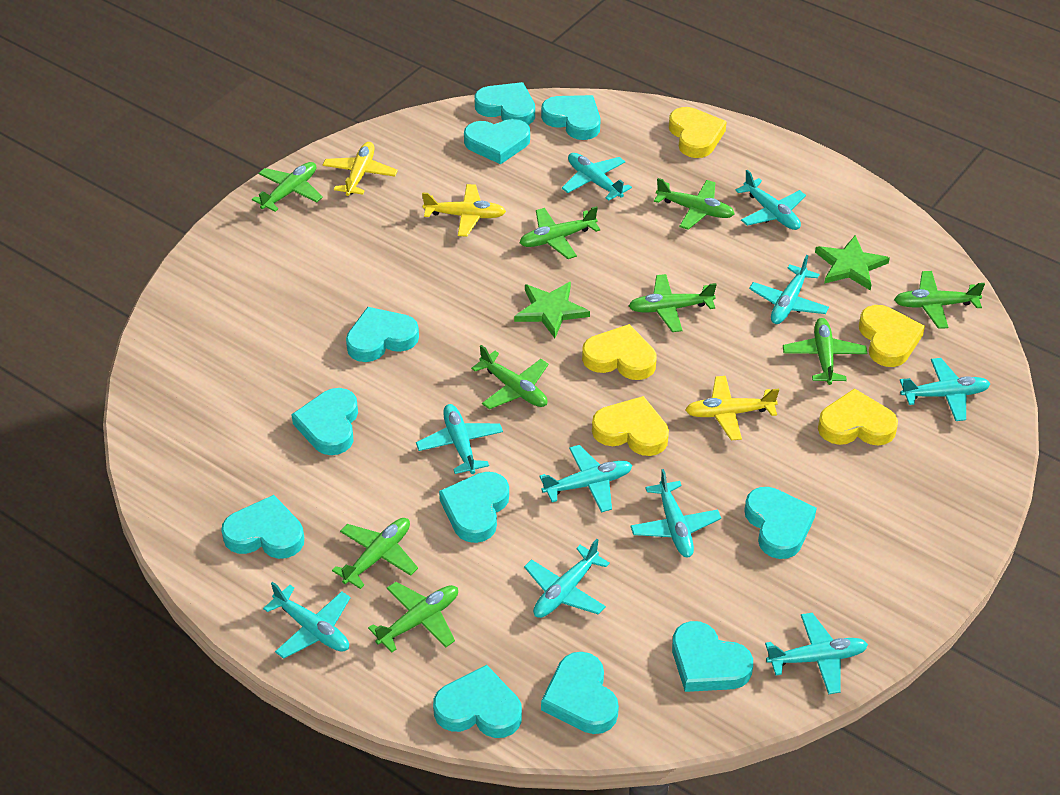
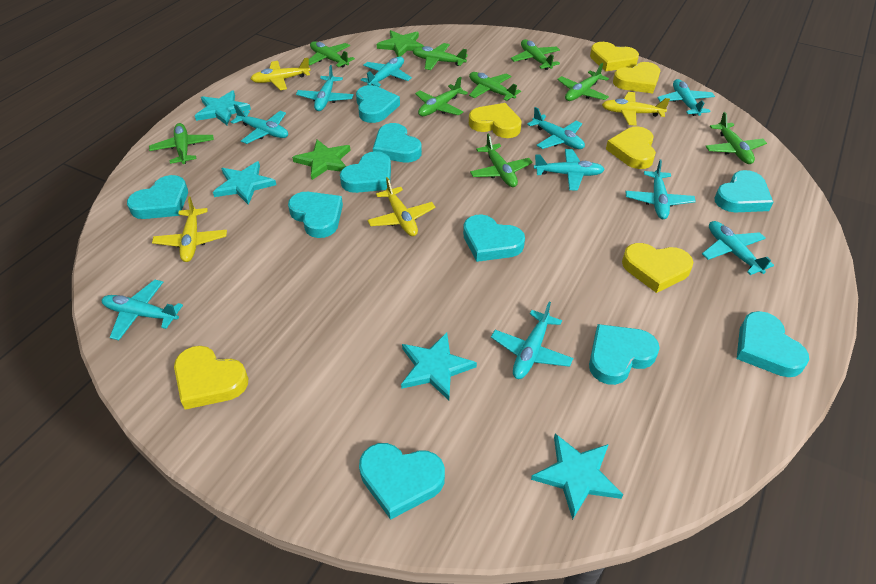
turquoise heart: 11 -> 10
turquoise star: 0 -> 4
yellow heart: 5 -> 6
yellow plane: 3 -> 4

